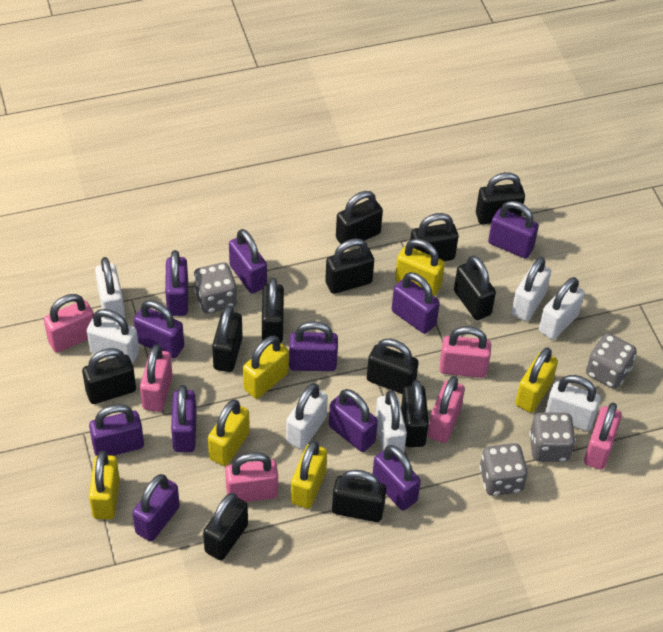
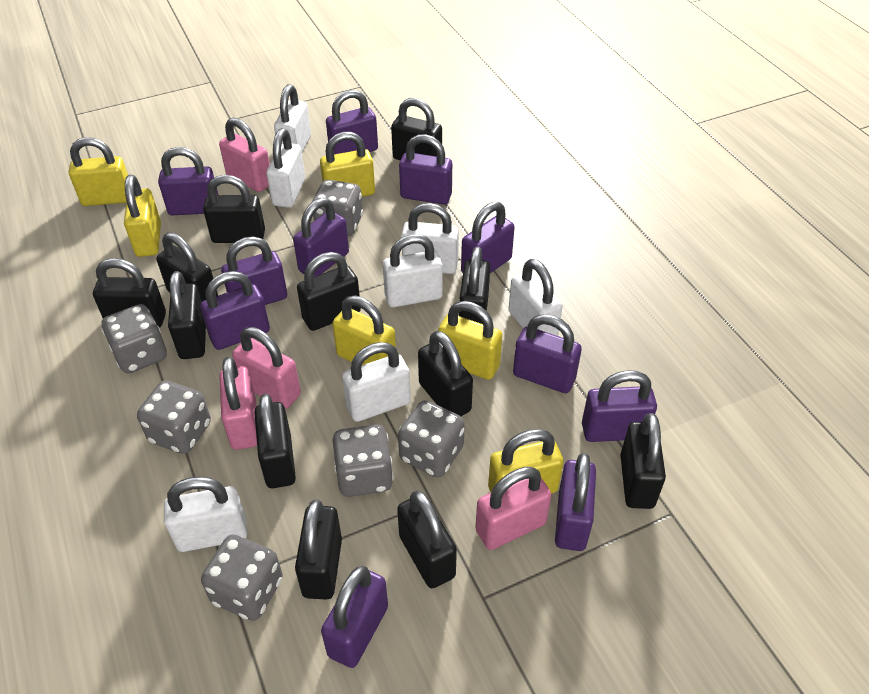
grey dice: 4 -> 6
pink padlock: 6 -> 4

